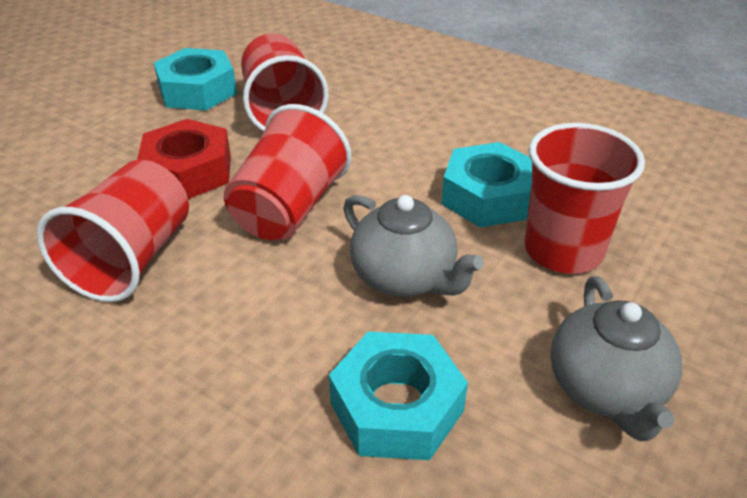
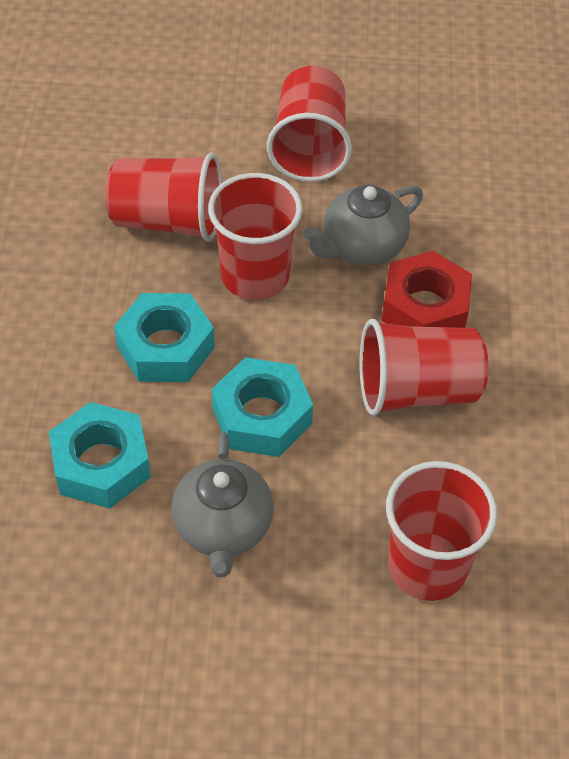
red cup: 4 -> 5

